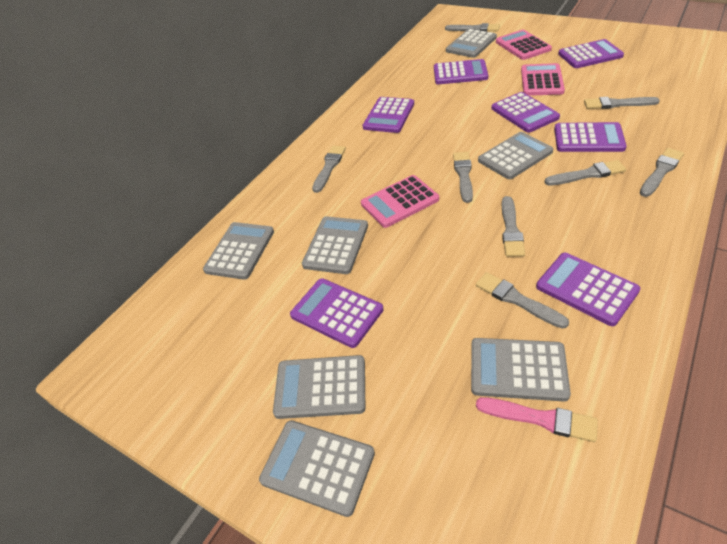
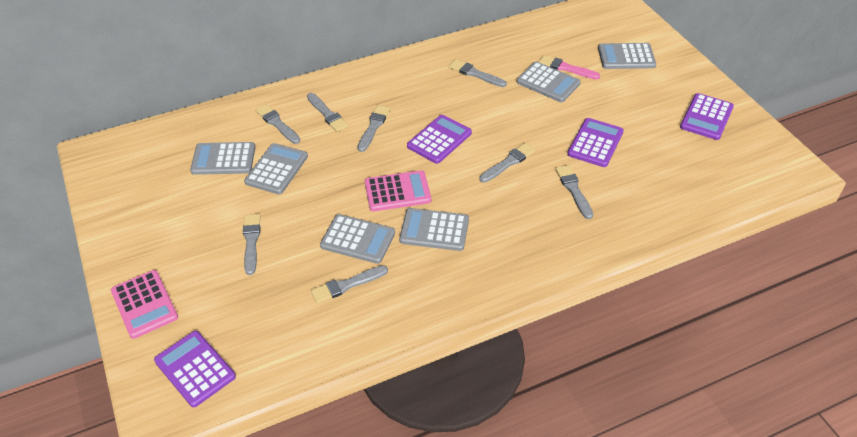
grey calculator: 7 -> 6
pink calculator: 3 -> 2
purple calculator: 7 -> 4

